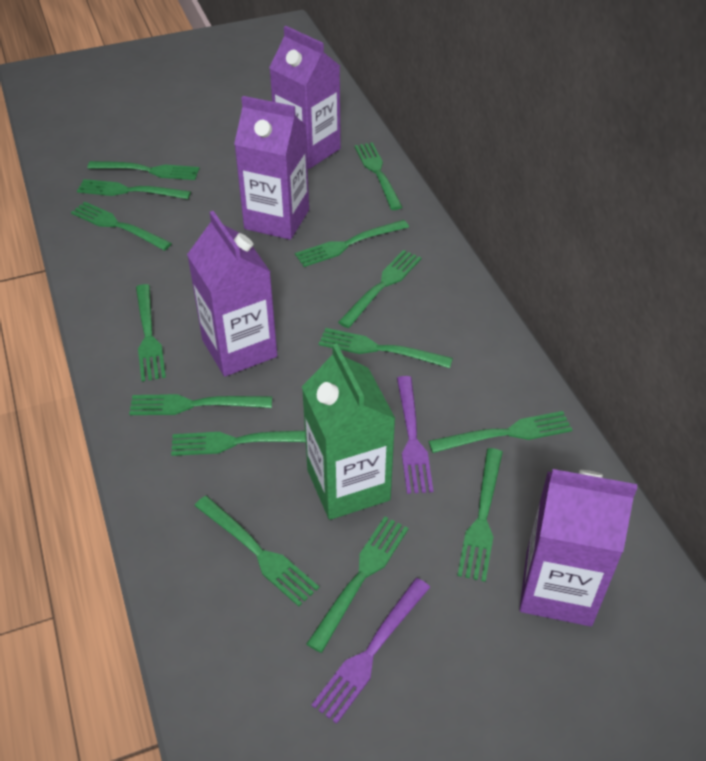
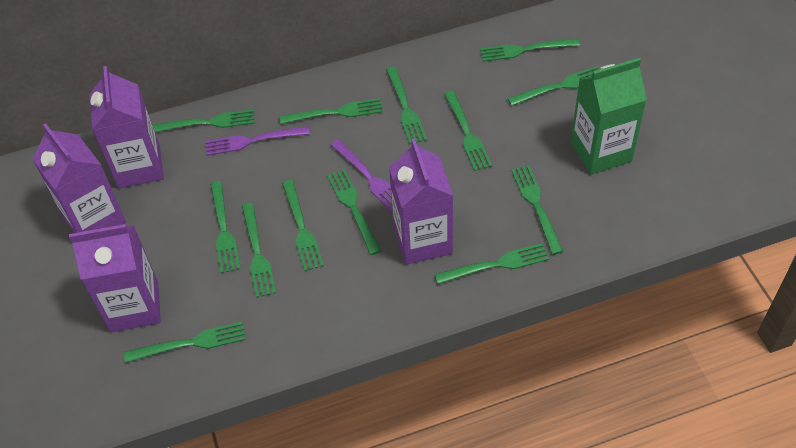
green fork: 14 -> 13

